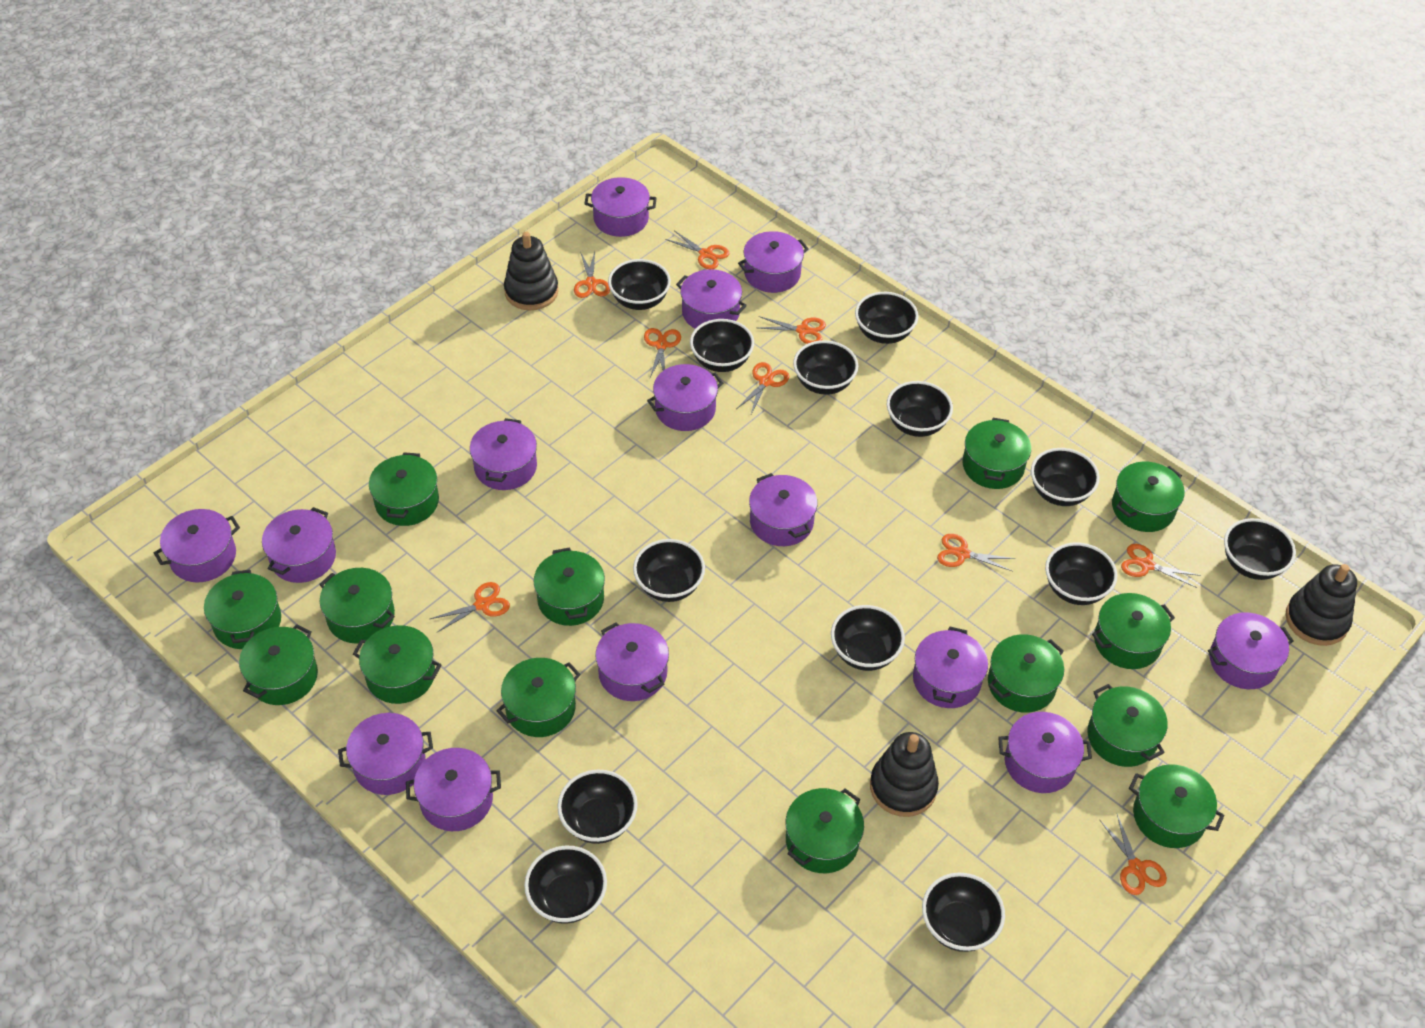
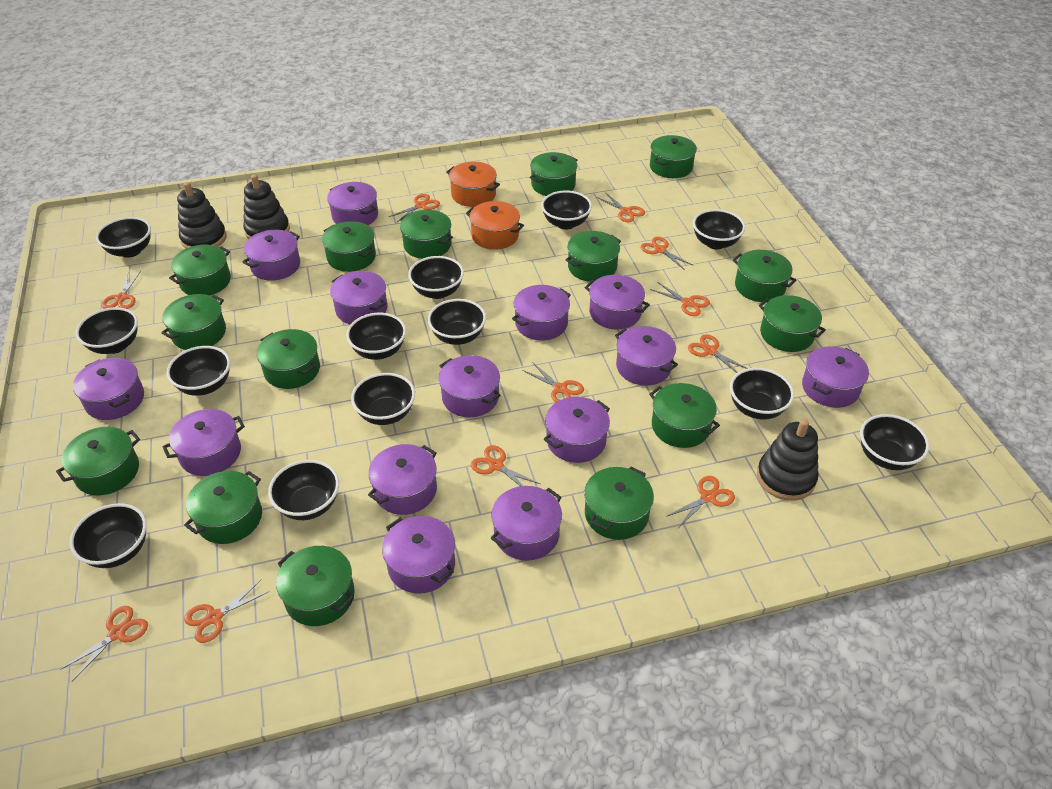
green pot: 14 -> 15
orange pot: 0 -> 2
orange scissors: 9 -> 11

